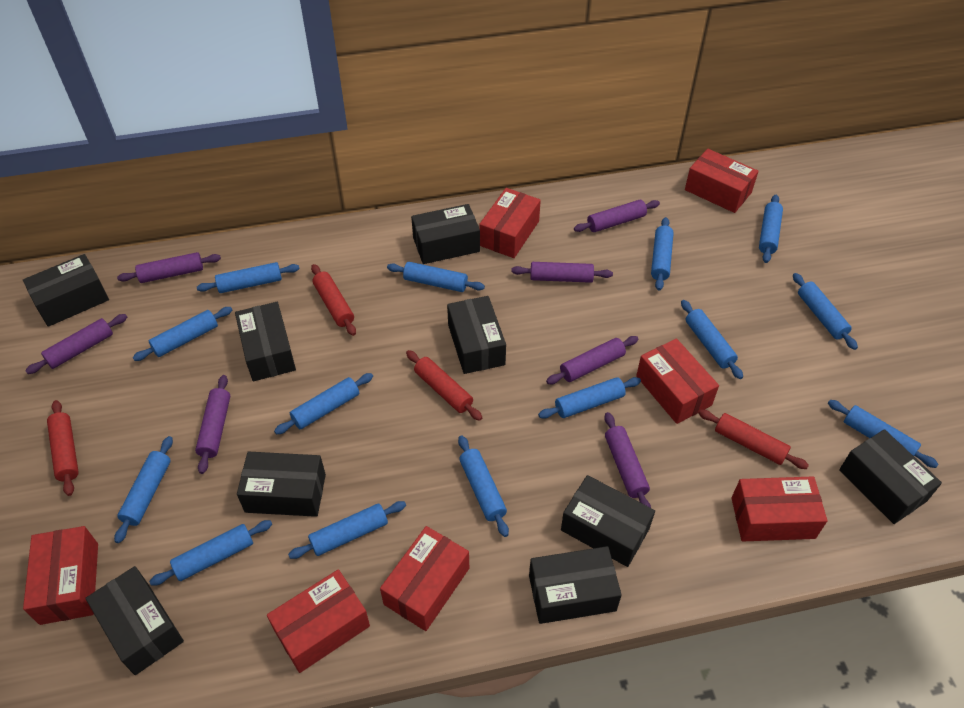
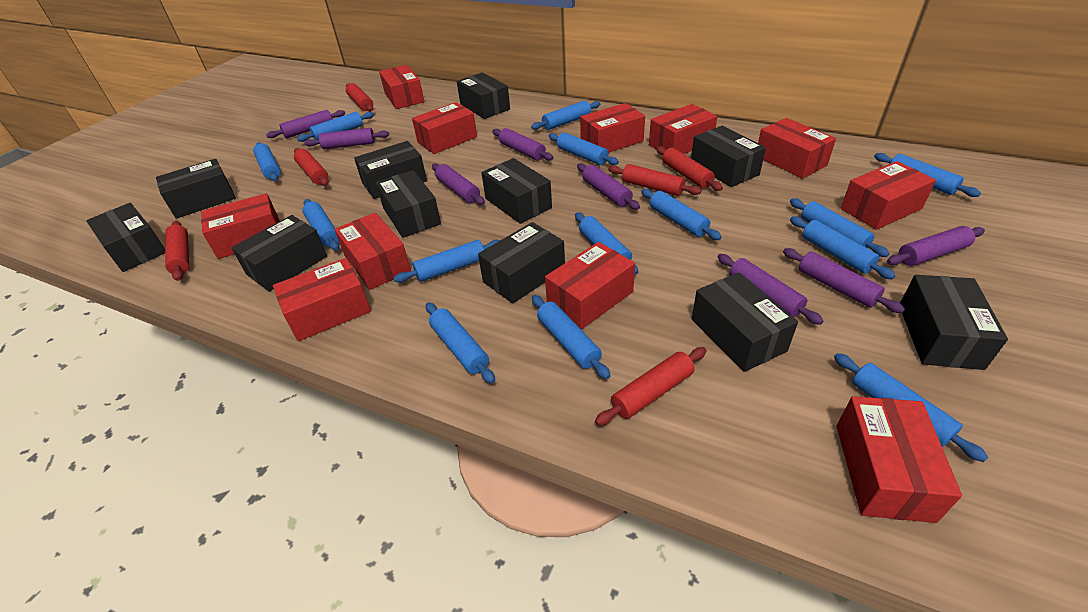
black box: 9 -> 11
purple rolling pin: 7 -> 8
red box: 7 -> 11
red rolling pin: 4 -> 6

